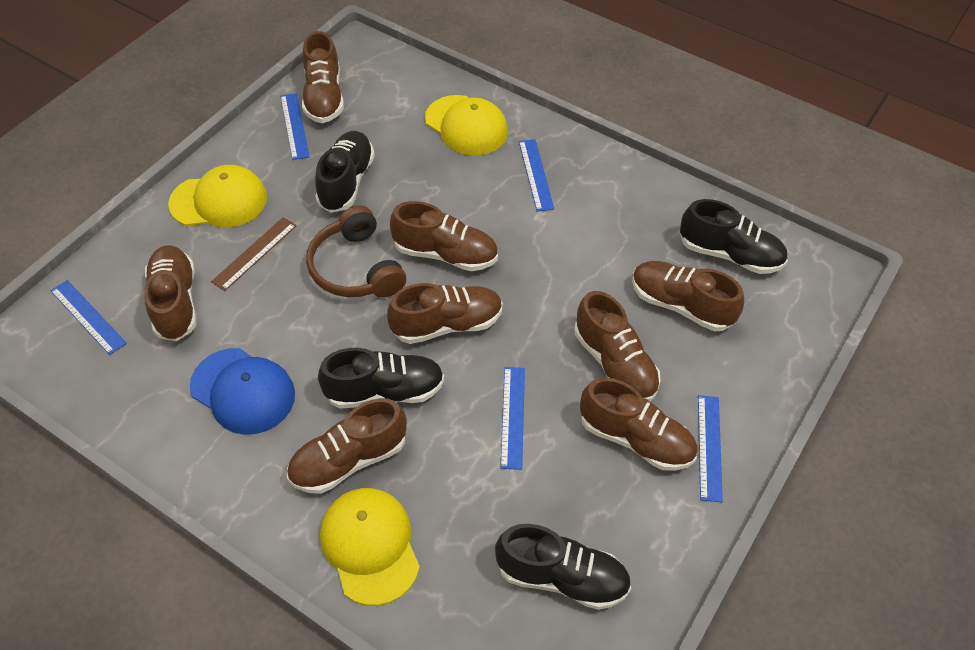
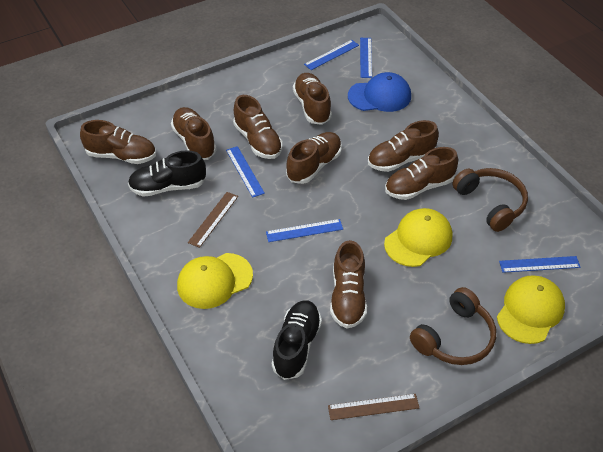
black shoe: 4 -> 2
brown headphones: 1 -> 2
brown ruler: 1 -> 2

